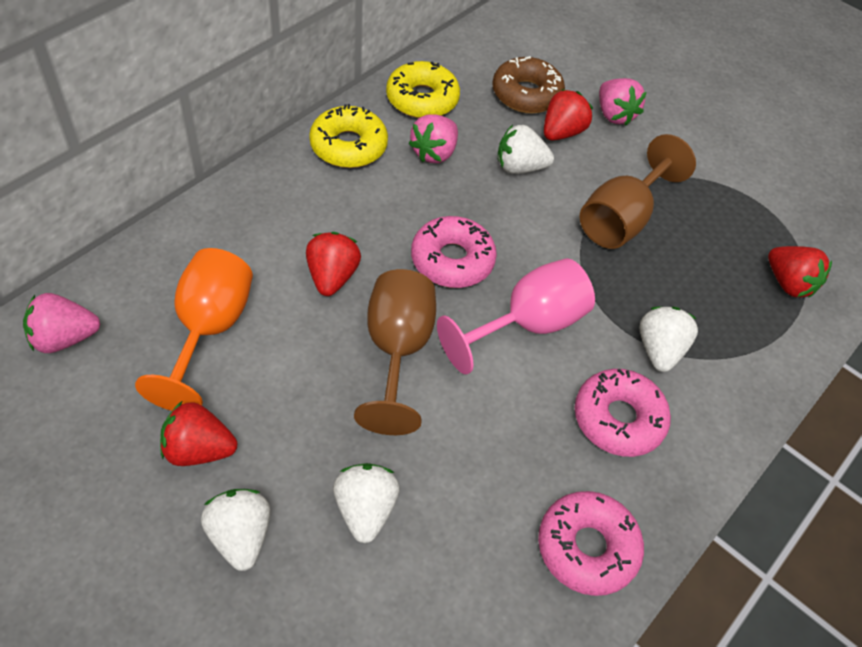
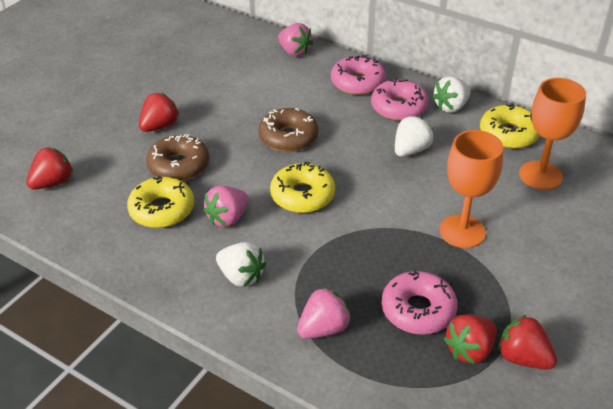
brown donut: 1 -> 2
brown goblet: 2 -> 0
orange goblet: 1 -> 2
pink goblet: 1 -> 0
white strawberry: 4 -> 3
yellow donut: 2 -> 3

